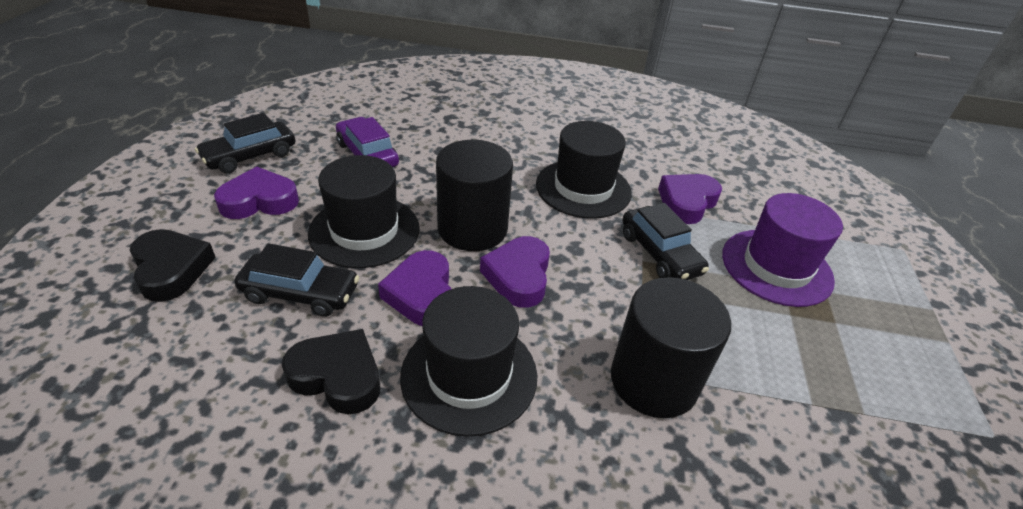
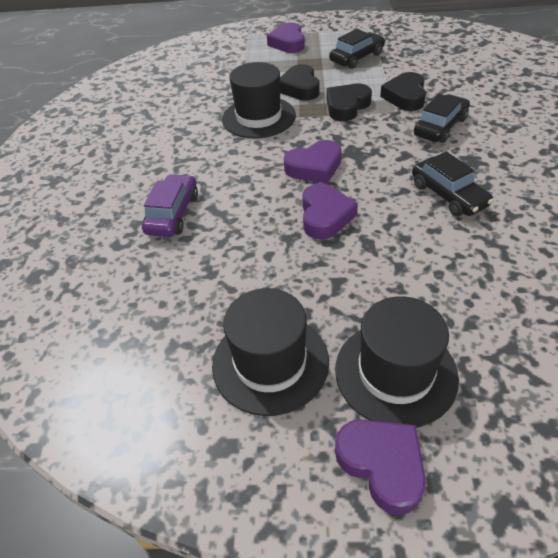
black cylinder: 2 -> 0
black heart: 2 -> 3
purple hat: 1 -> 0

